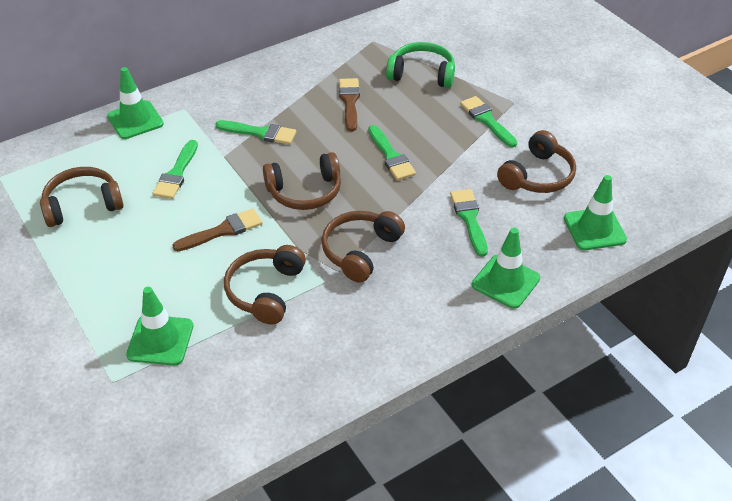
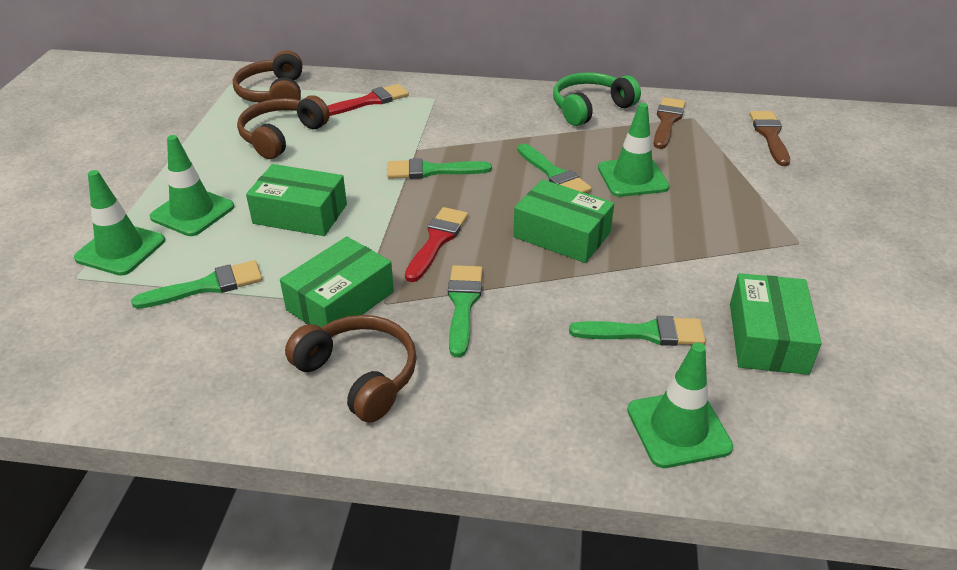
brown headphones: 5 -> 3
green box: 0 -> 4
red brush: 0 -> 2

